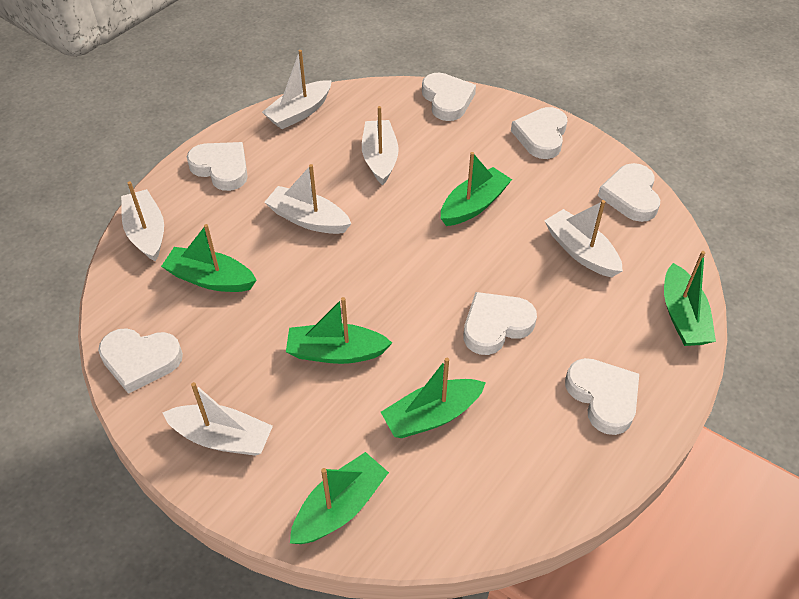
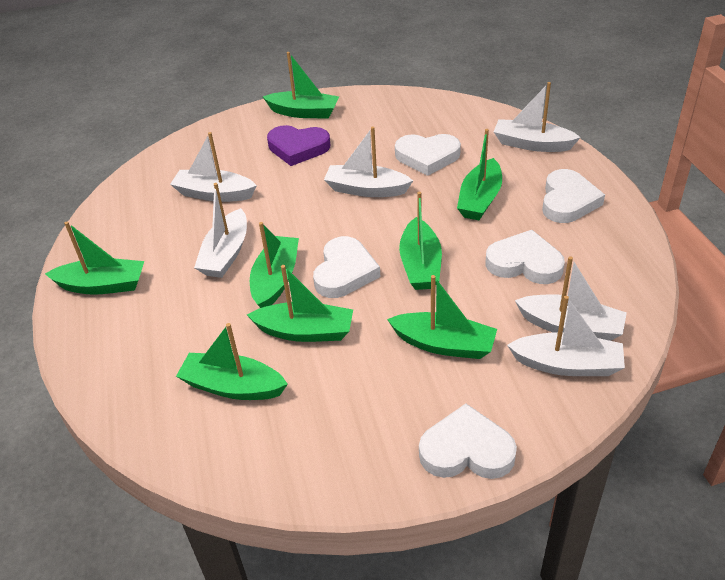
green boat: 6 -> 8
purple heart: 0 -> 1
white heart: 7 -> 5

